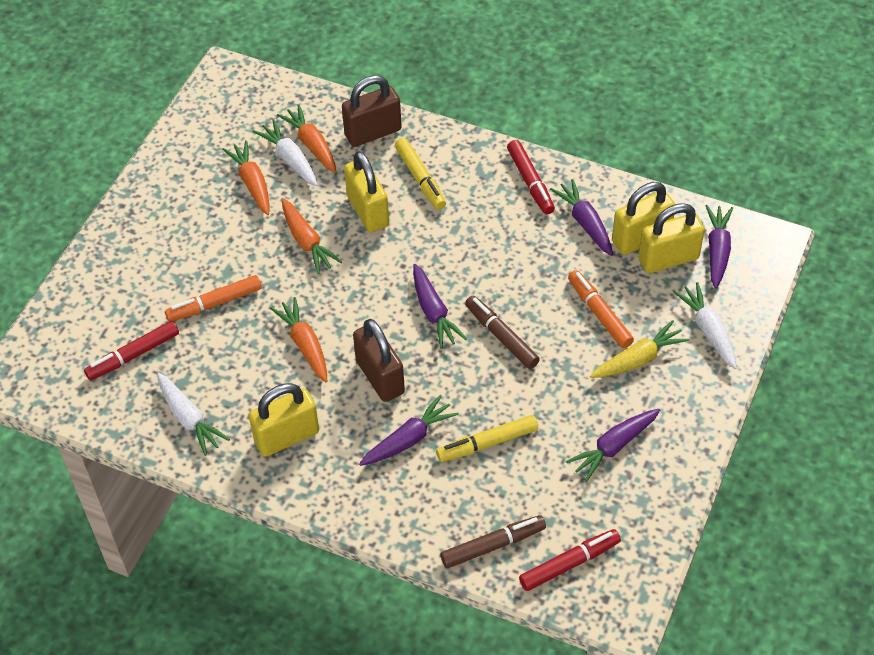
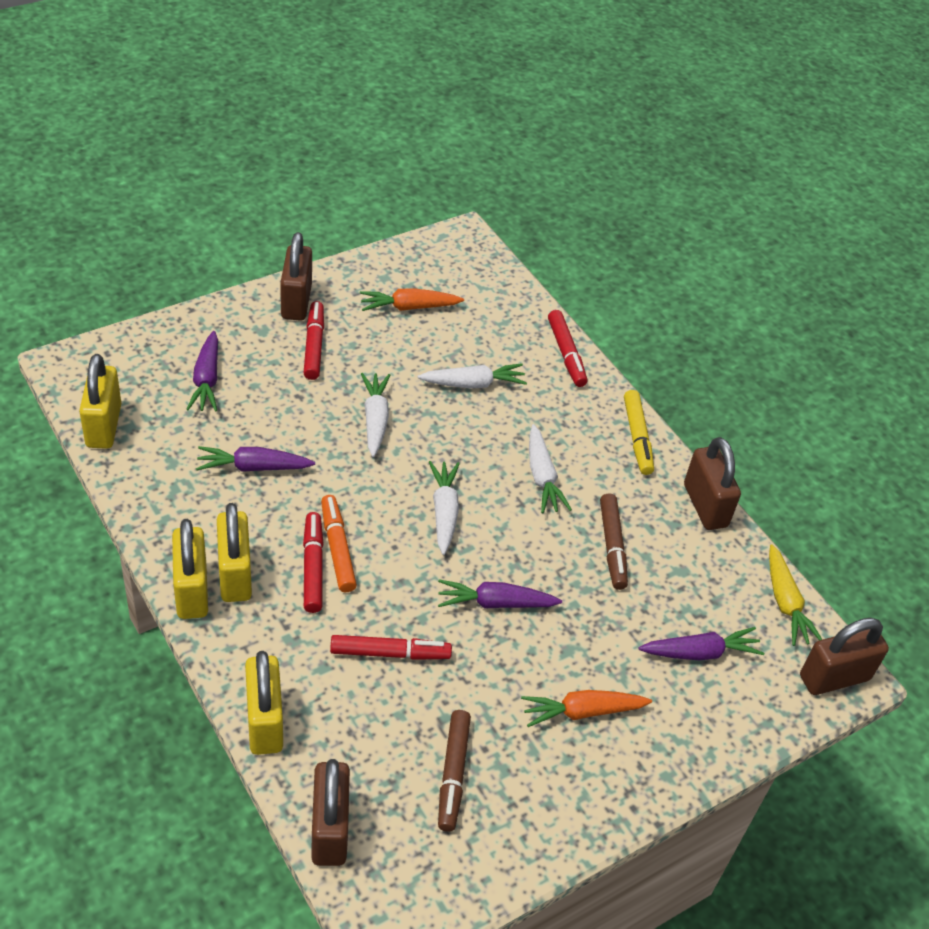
brown padlock: 2 -> 4
orange carrot: 4 -> 2
orange marker: 2 -> 1
purple carrot: 5 -> 4
red marker: 3 -> 4
white carrot: 3 -> 4
yellow marker: 2 -> 1

